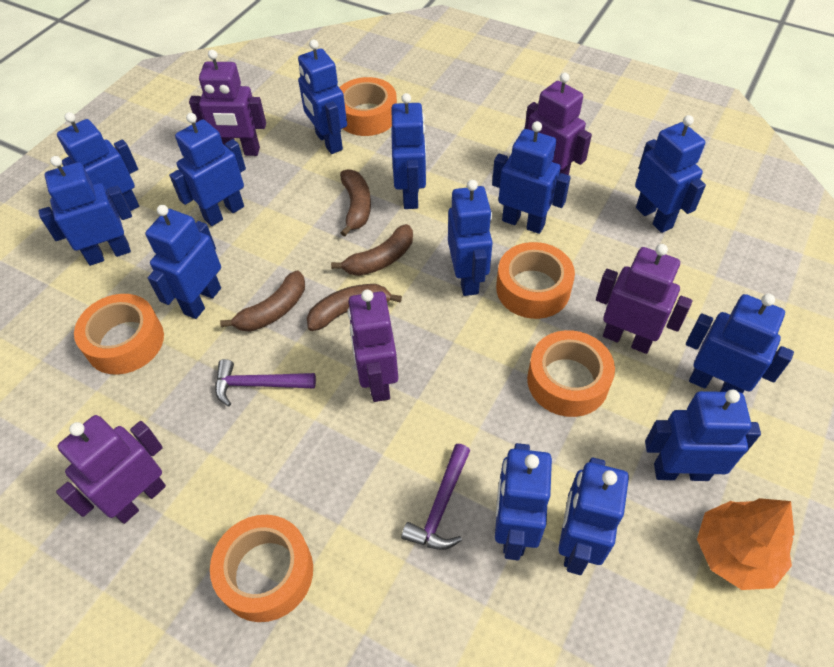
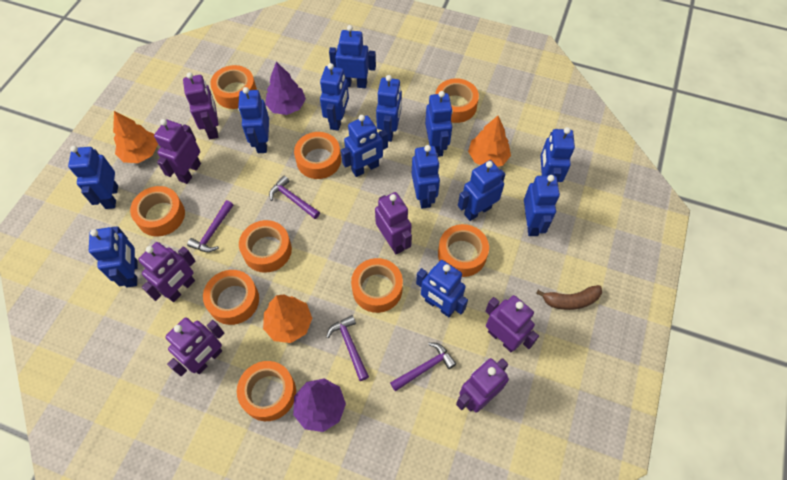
brown banana: 4 -> 1
orange tape: 5 -> 9
orange tree: 1 -> 3
purple hammer: 2 -> 4
purple robot: 5 -> 7
purple tree: 0 -> 2

